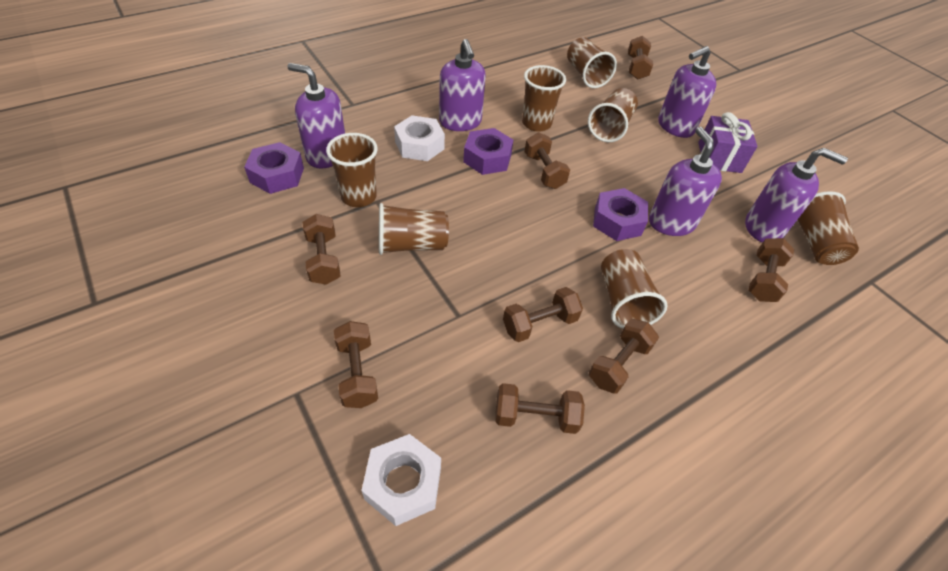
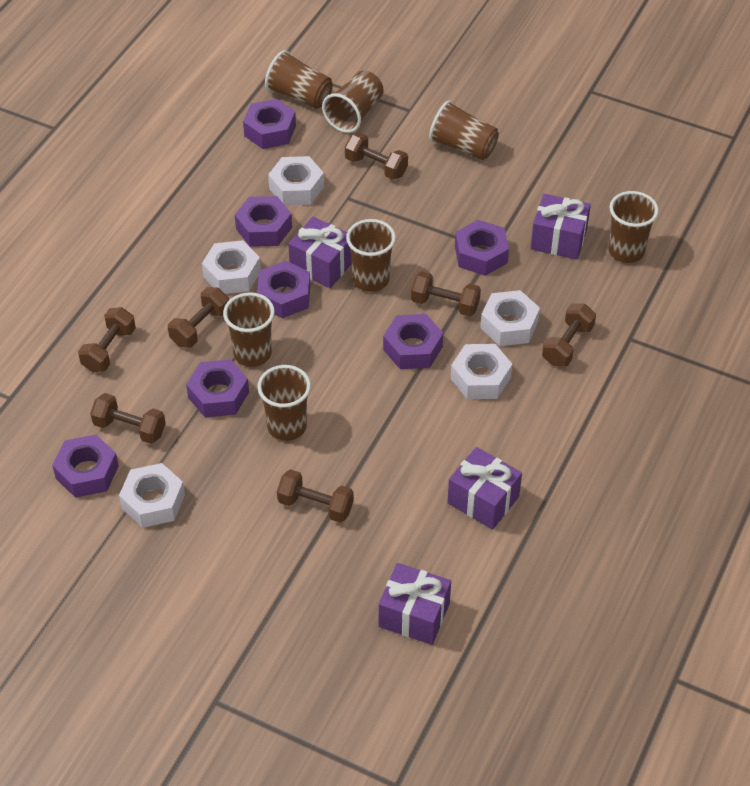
brown dumbbell: 8 -> 7
purple gift: 1 -> 4
purple nut: 3 -> 7
purple soap dispenser: 5 -> 0
white nut: 2 -> 5

